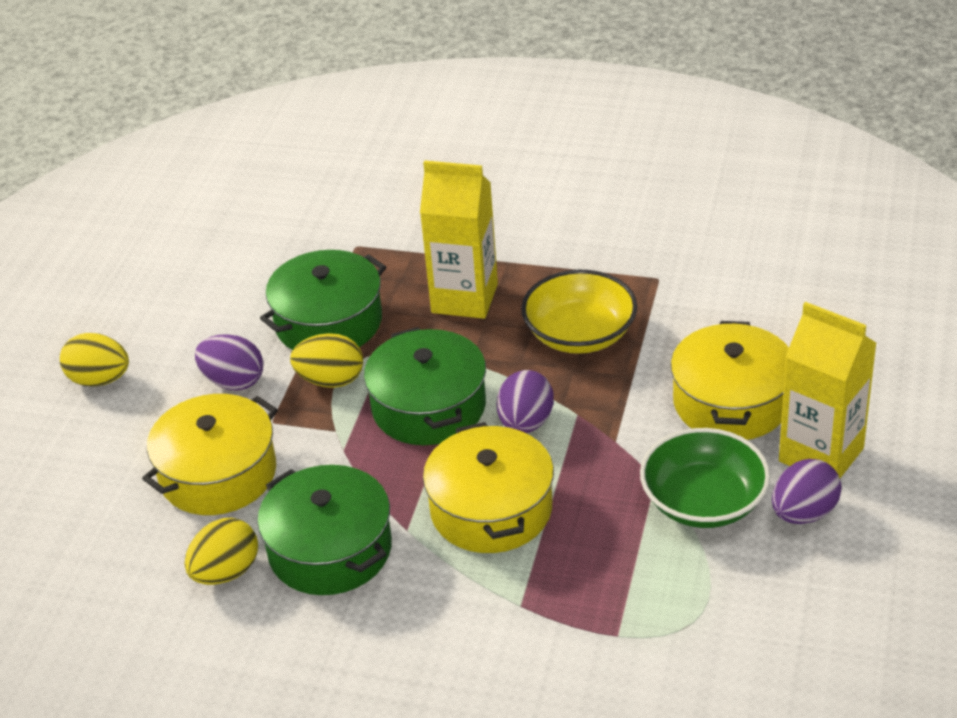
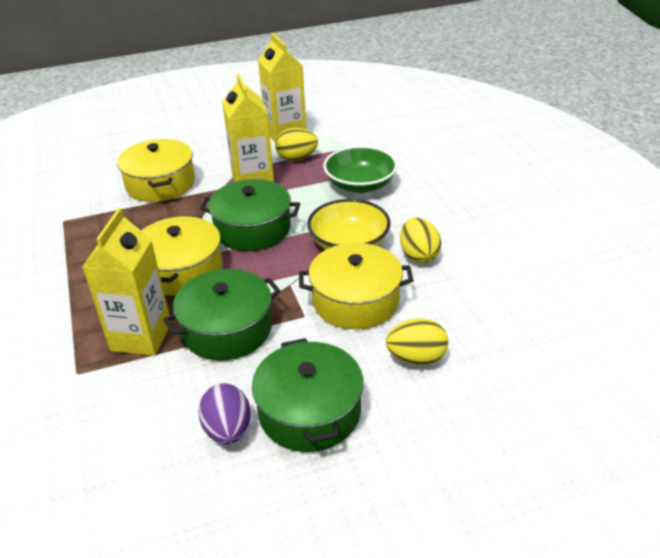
purple egg: 3 -> 1
yellow carton: 2 -> 3

